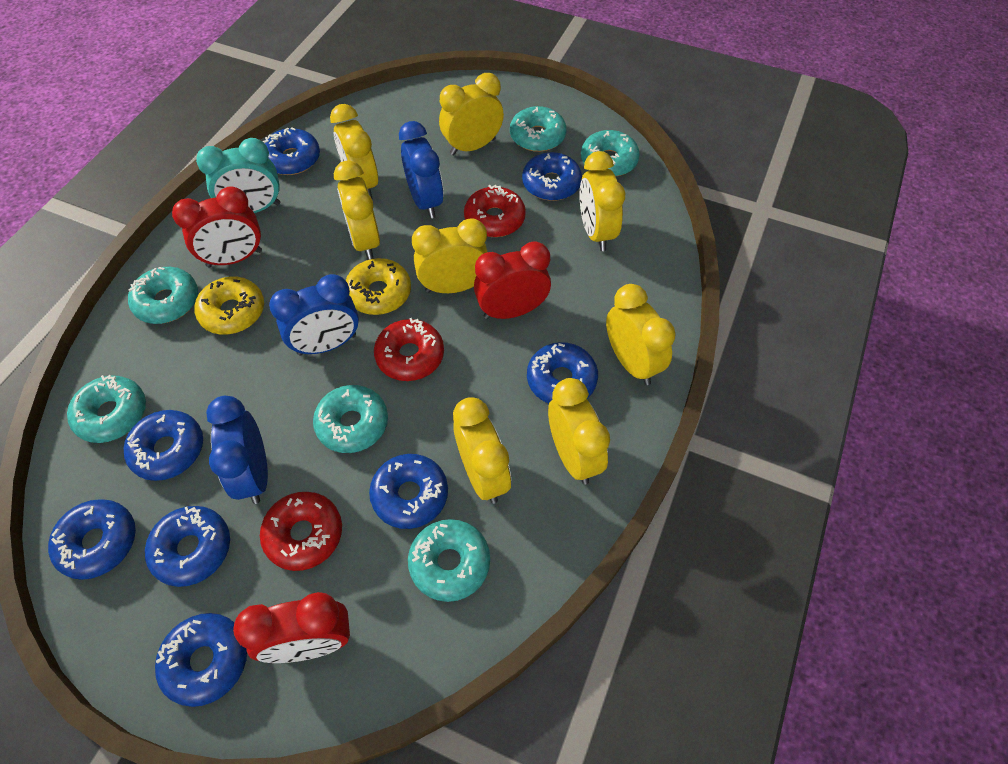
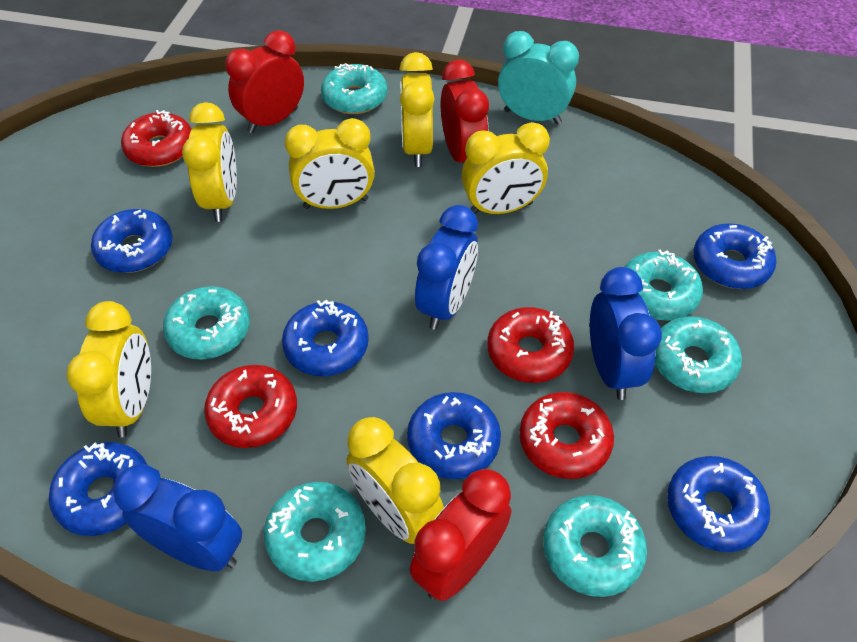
blue donut: 8 -> 6
red donut: 3 -> 4
yellow clock: 8 -> 6
yellow donut: 2 -> 0

